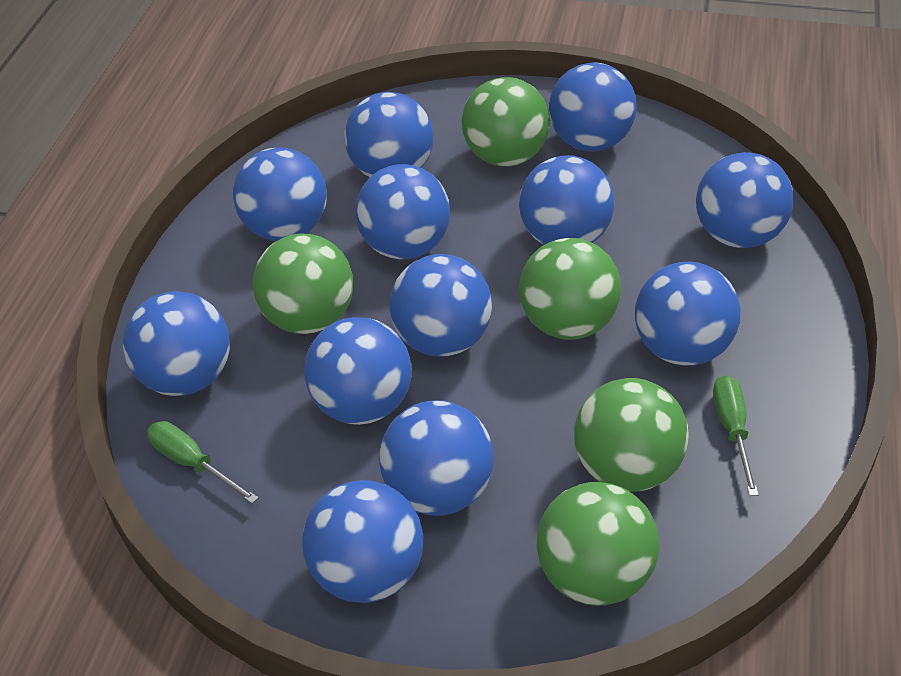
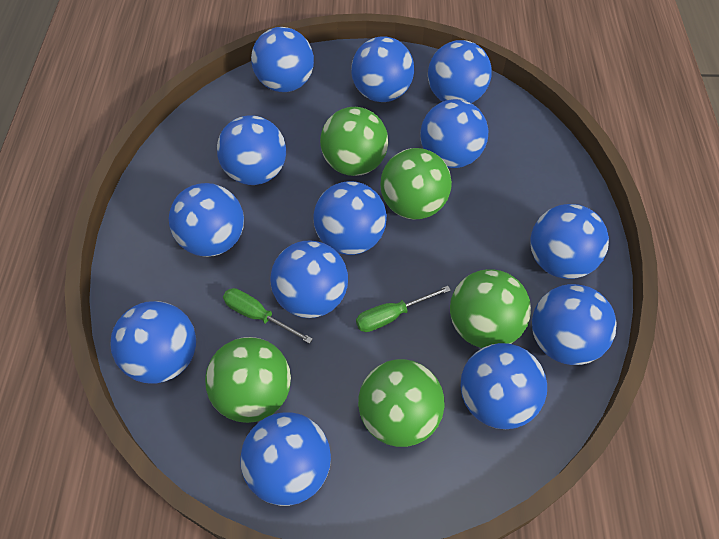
blue ball: 12 -> 13

